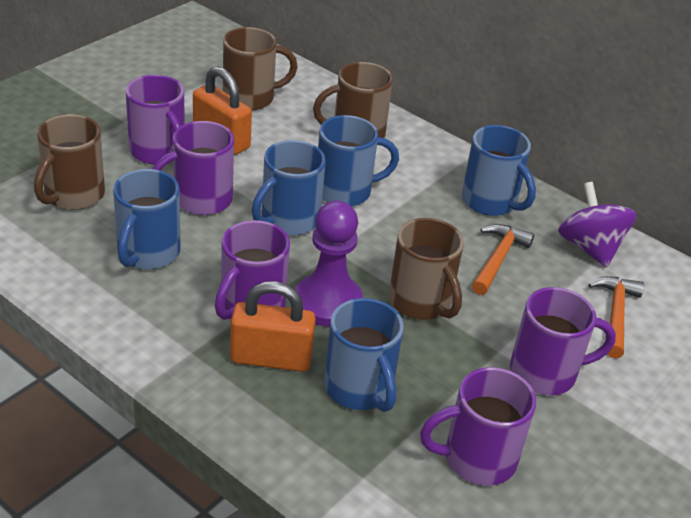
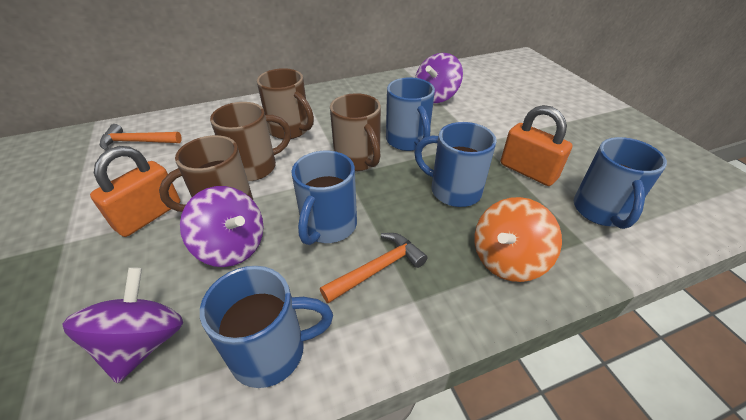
orange spinning top: 0 -> 1
purple mug: 5 -> 0
purple pawn: 1 -> 0
purple spinning top: 1 -> 3

